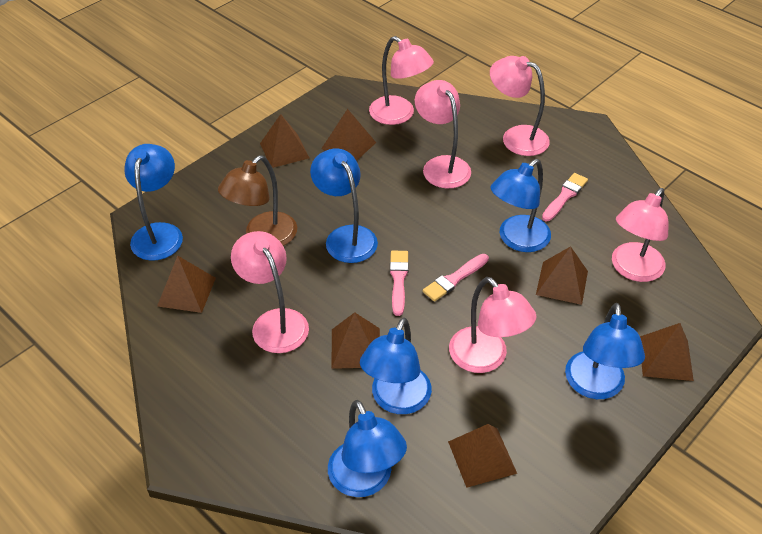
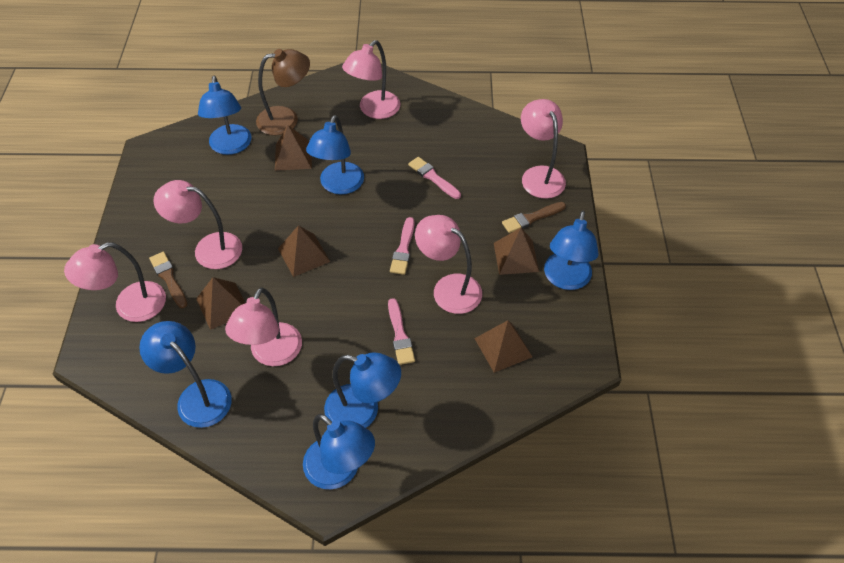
brown brush: 0 -> 2
brown pyramid: 7 -> 5

